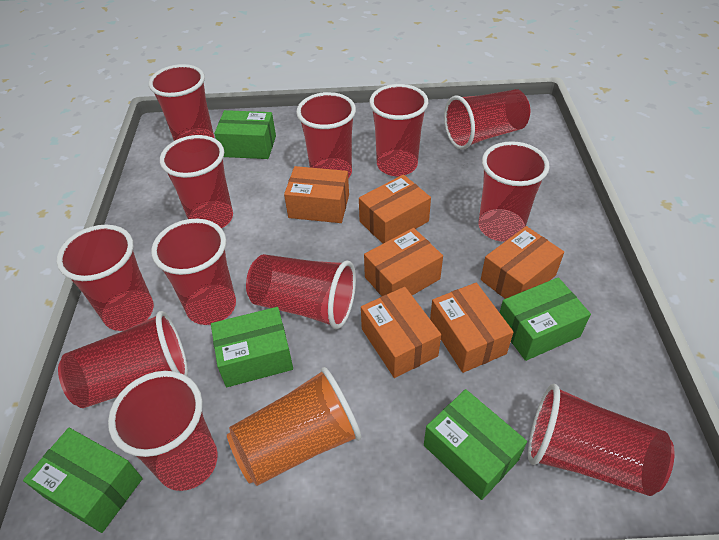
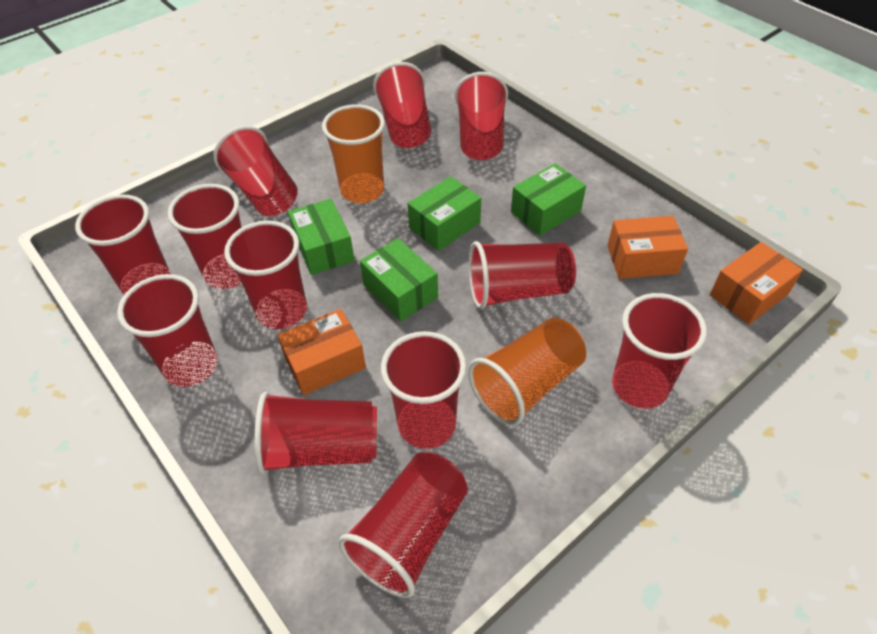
green box: 5 -> 4
orange box: 6 -> 3
orange cup: 1 -> 2

